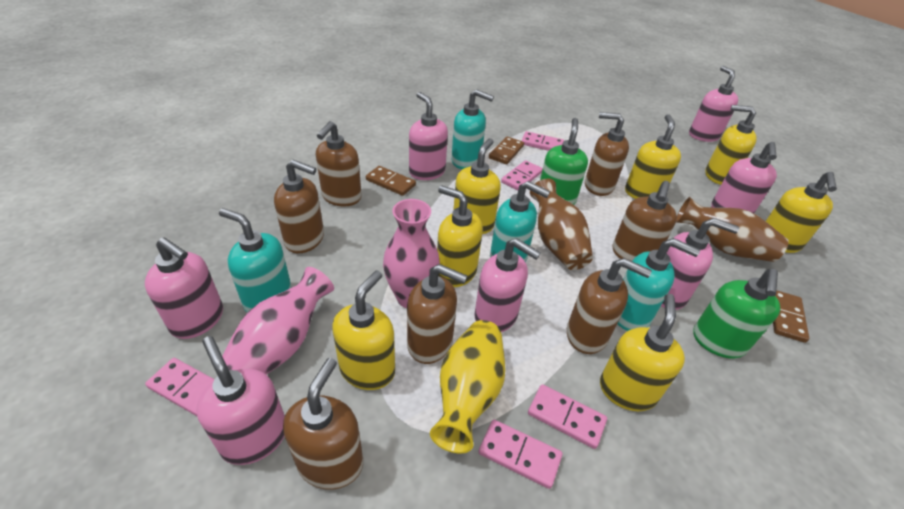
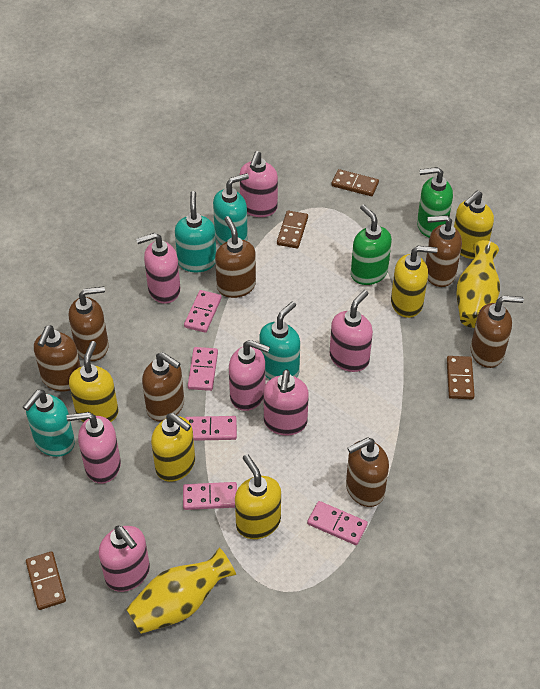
brown domino: 3 -> 4
brown vase: 2 -> 0
pink vase: 2 -> 0
yellow soap dispenser: 7 -> 5
yellow vase: 1 -> 2

